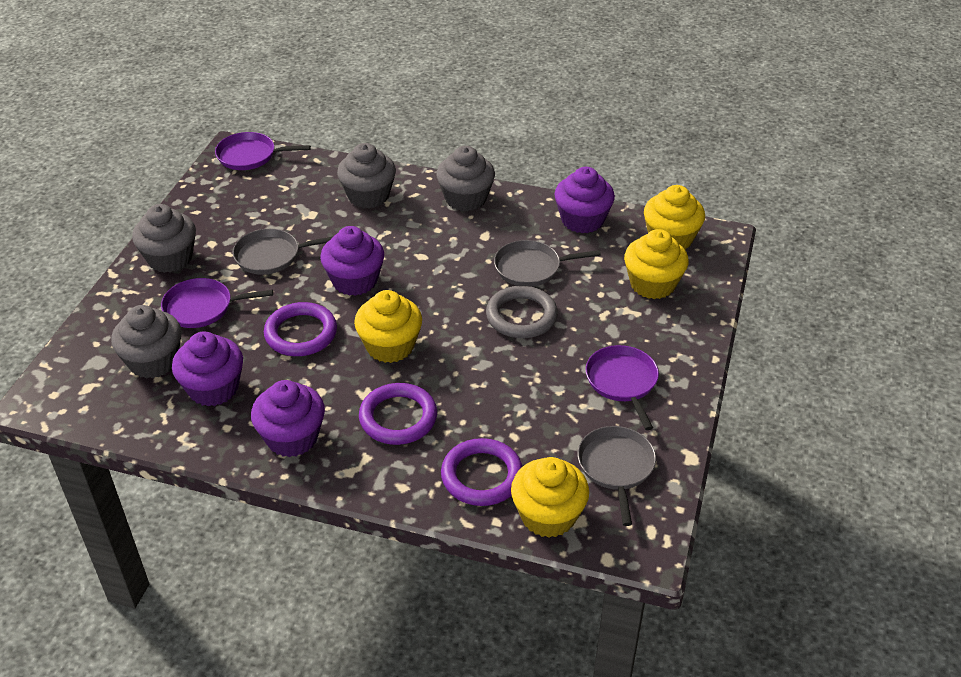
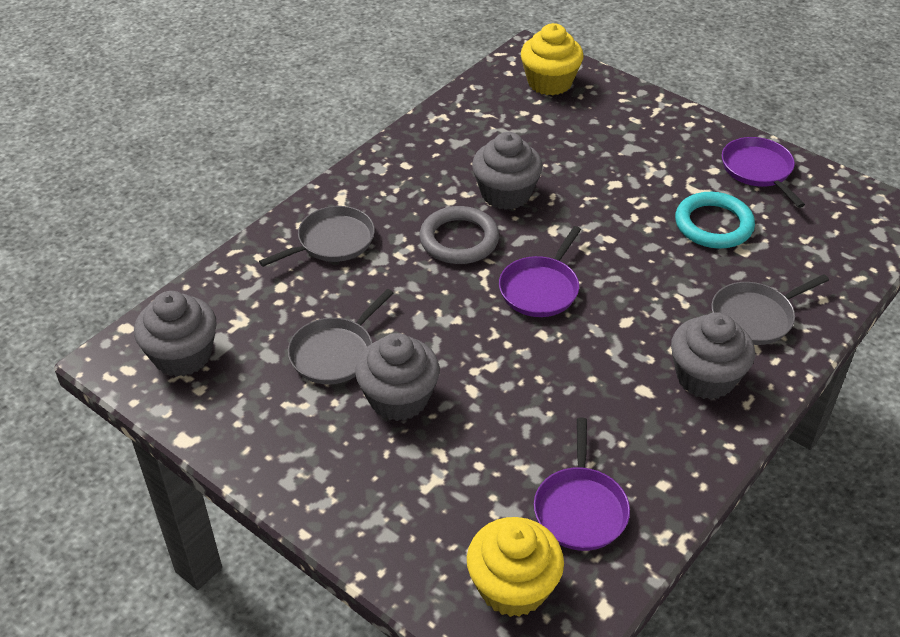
purple cupcake: 4 -> 0
purple ring: 3 -> 0
turquoise ring: 0 -> 1
yellow cupcake: 4 -> 2

